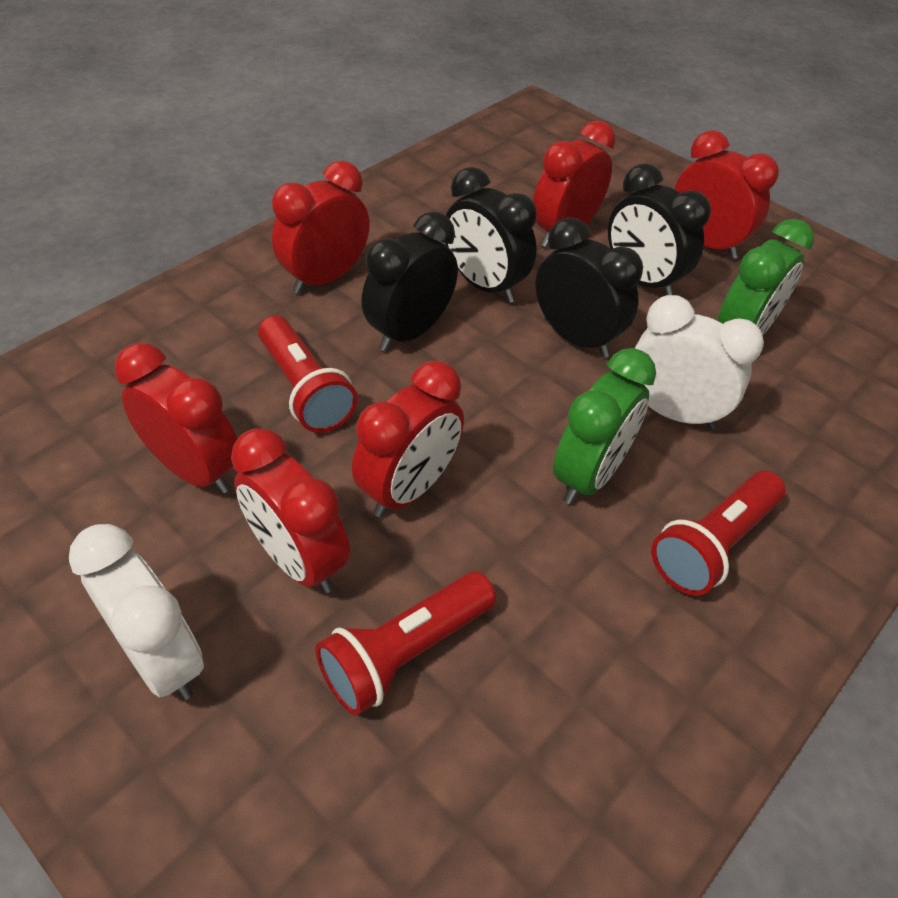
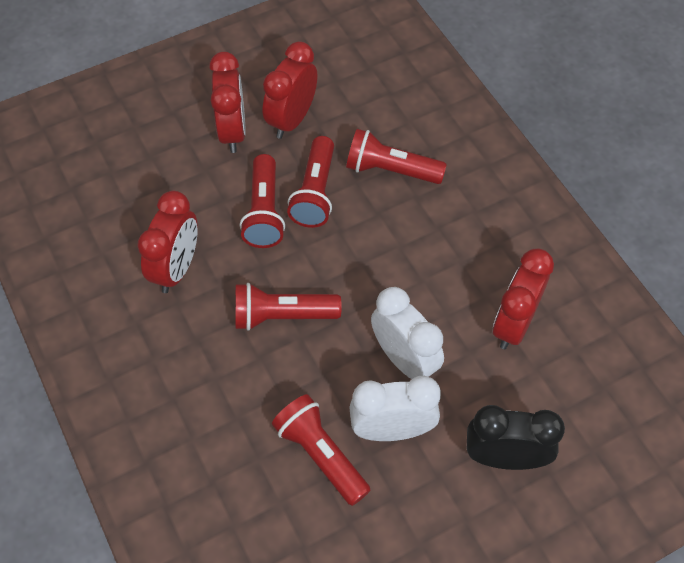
black clock: 4 -> 1
green clock: 2 -> 0
red clock: 6 -> 4
red flashlight: 3 -> 5

